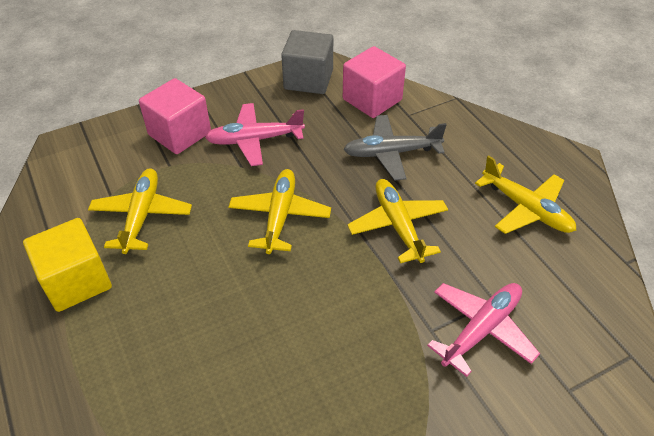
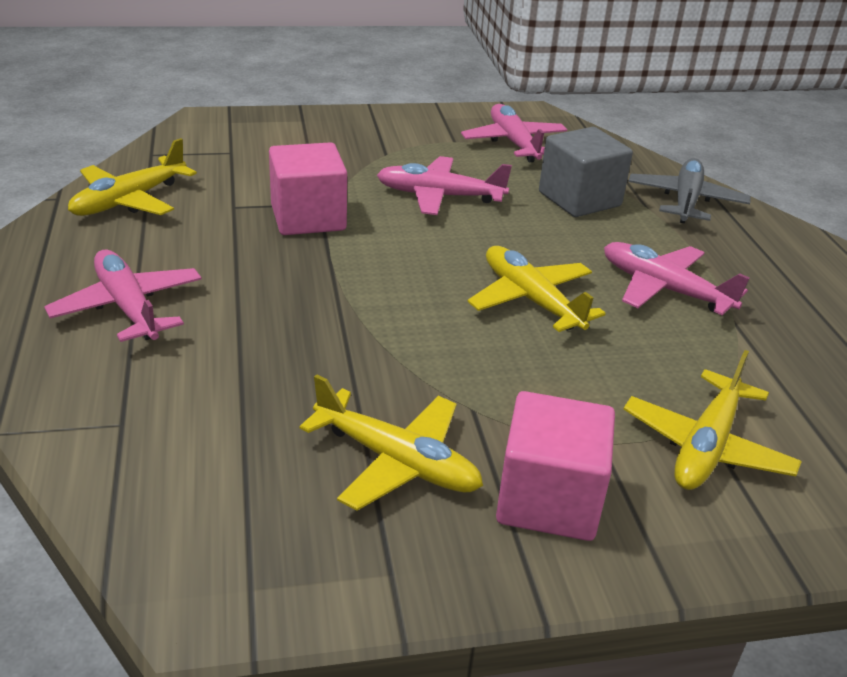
pink plane: 2 -> 4
yellow cube: 1 -> 0

